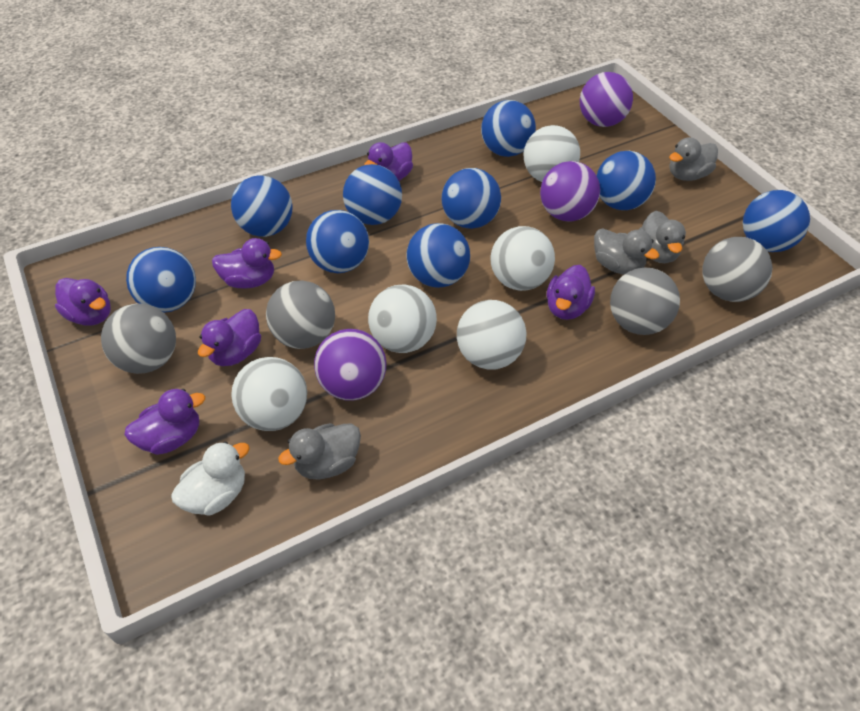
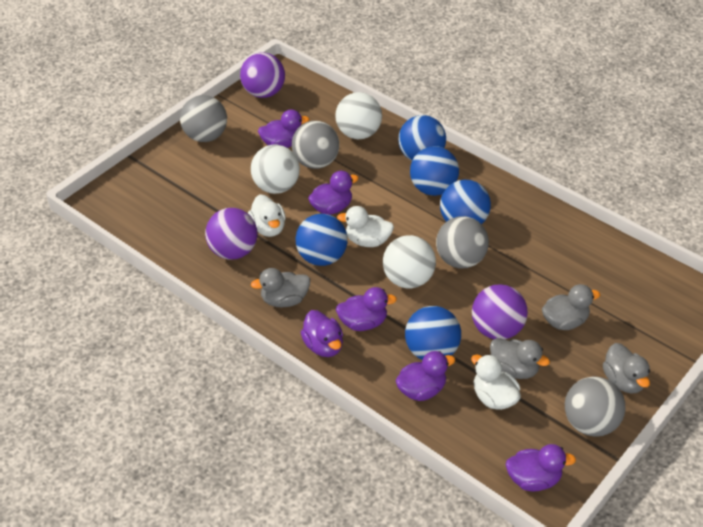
blue ball: 9 -> 5
white ball: 5 -> 3
white duck: 1 -> 3

